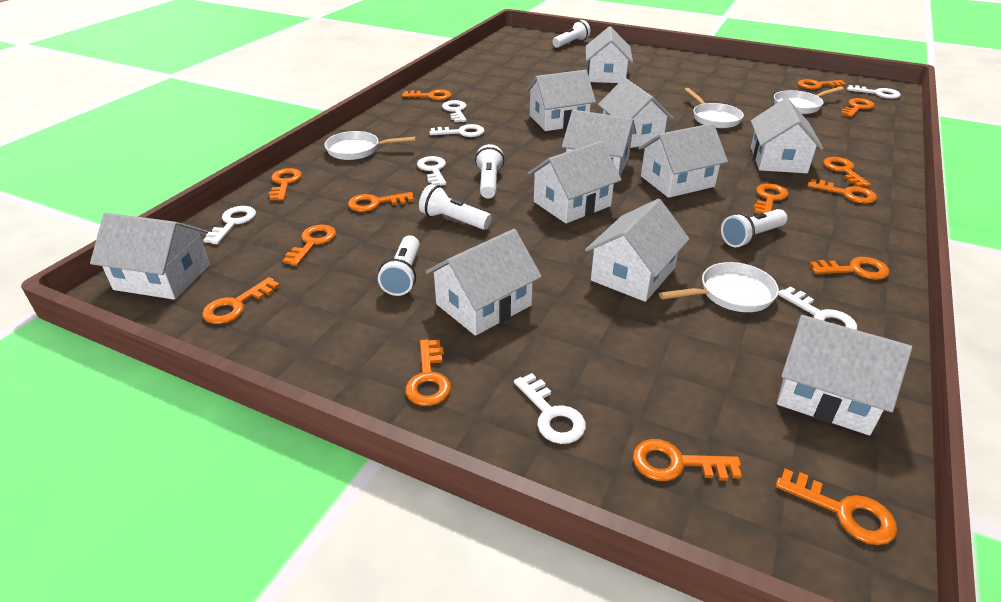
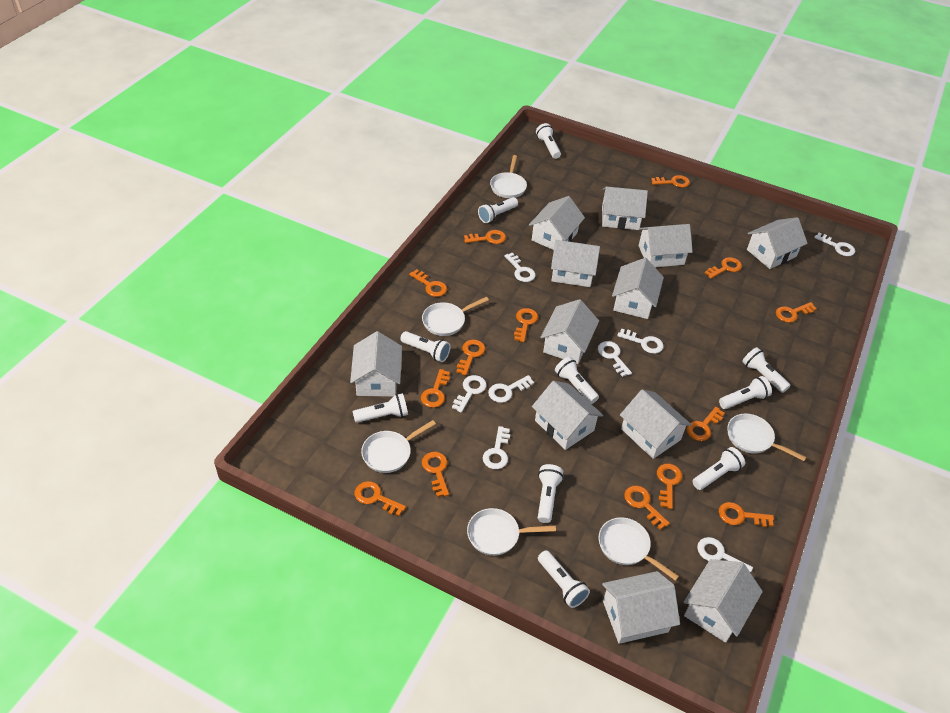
white flashlight: 5 -> 10
white house: 11 -> 12
white key: 7 -> 8
white pan: 4 -> 6

